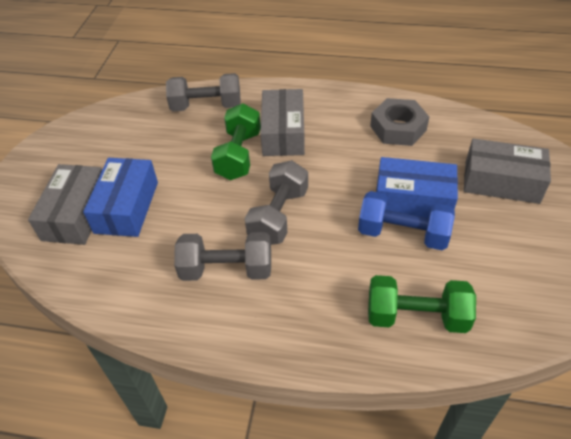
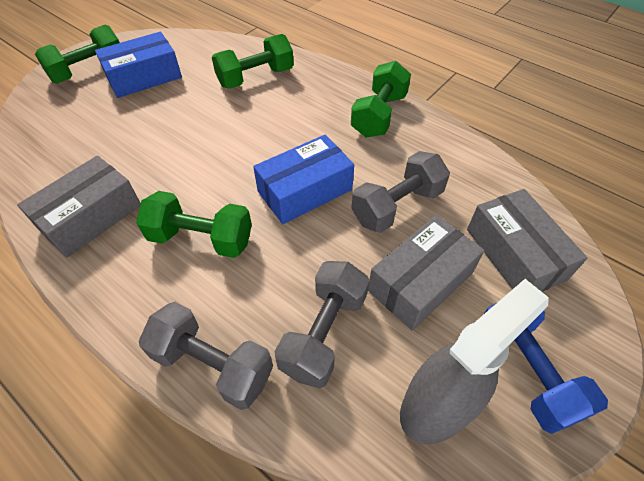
green dumbbell: 2 -> 4
grey nut: 1 -> 0
grey spray bottle: 0 -> 1

